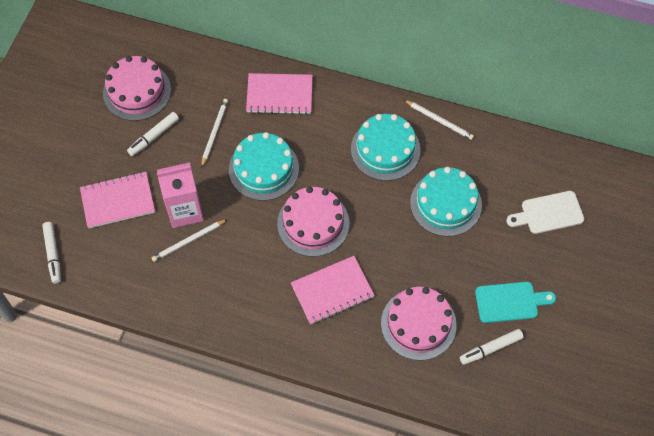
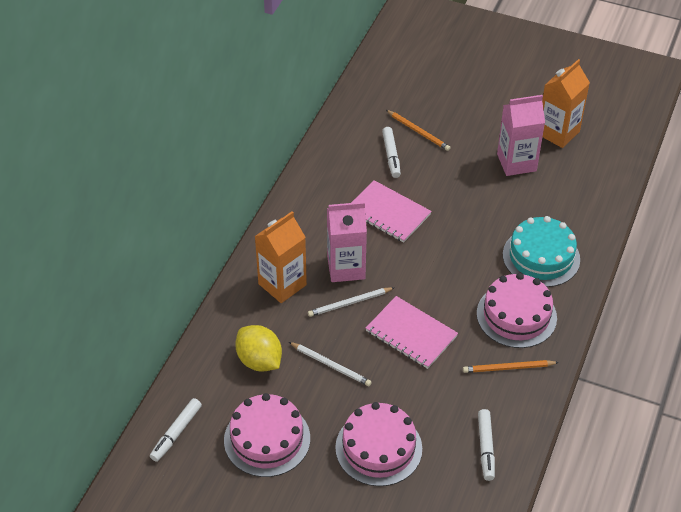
orange carton: 0 -> 2
orange pencil: 0 -> 2
pink carton: 1 -> 2
pink notebook: 3 -> 2
turquoise cake: 3 -> 1
turquoise cutting board: 1 -> 0
white cutting board: 1 -> 0
white pencil: 3 -> 2
yellow lemon: 0 -> 1

